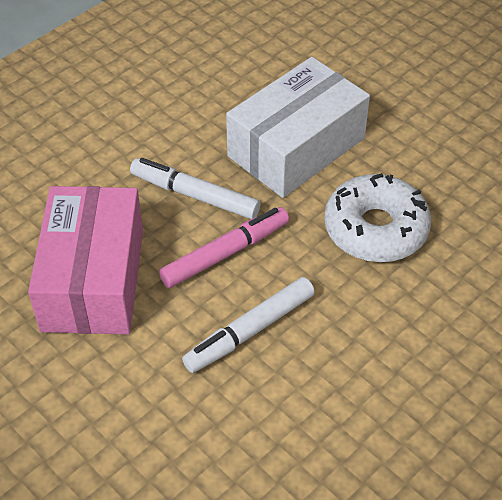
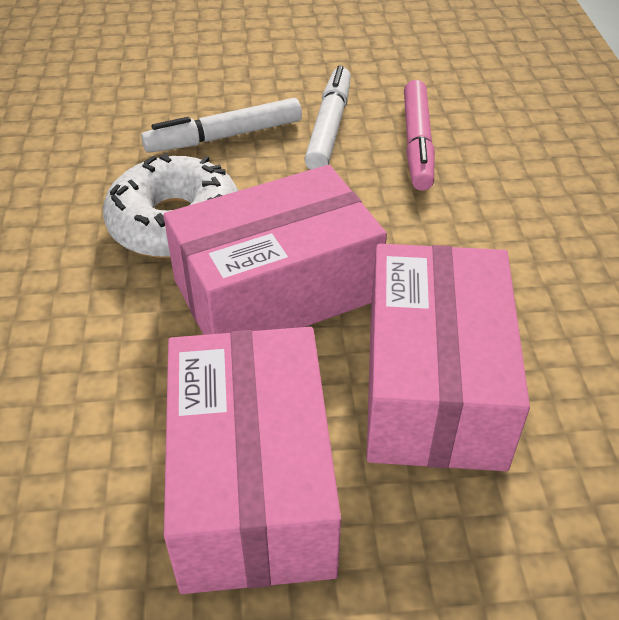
pink box: 1 -> 3
white box: 1 -> 0

